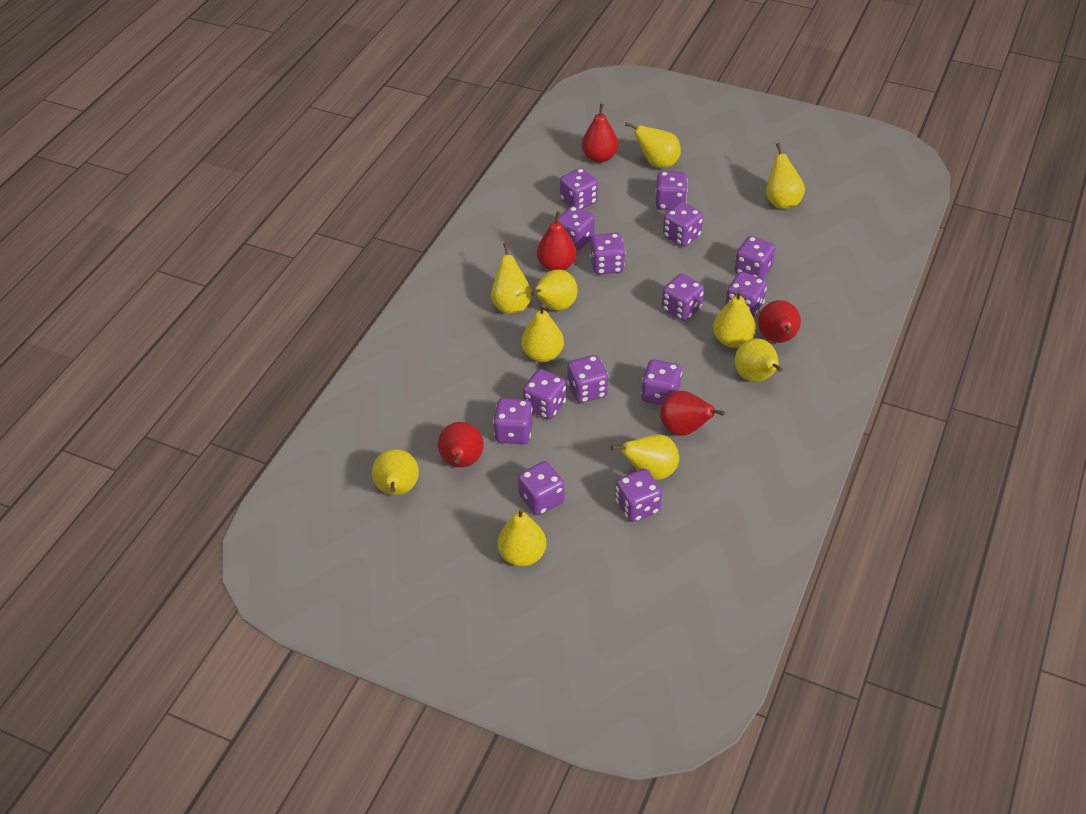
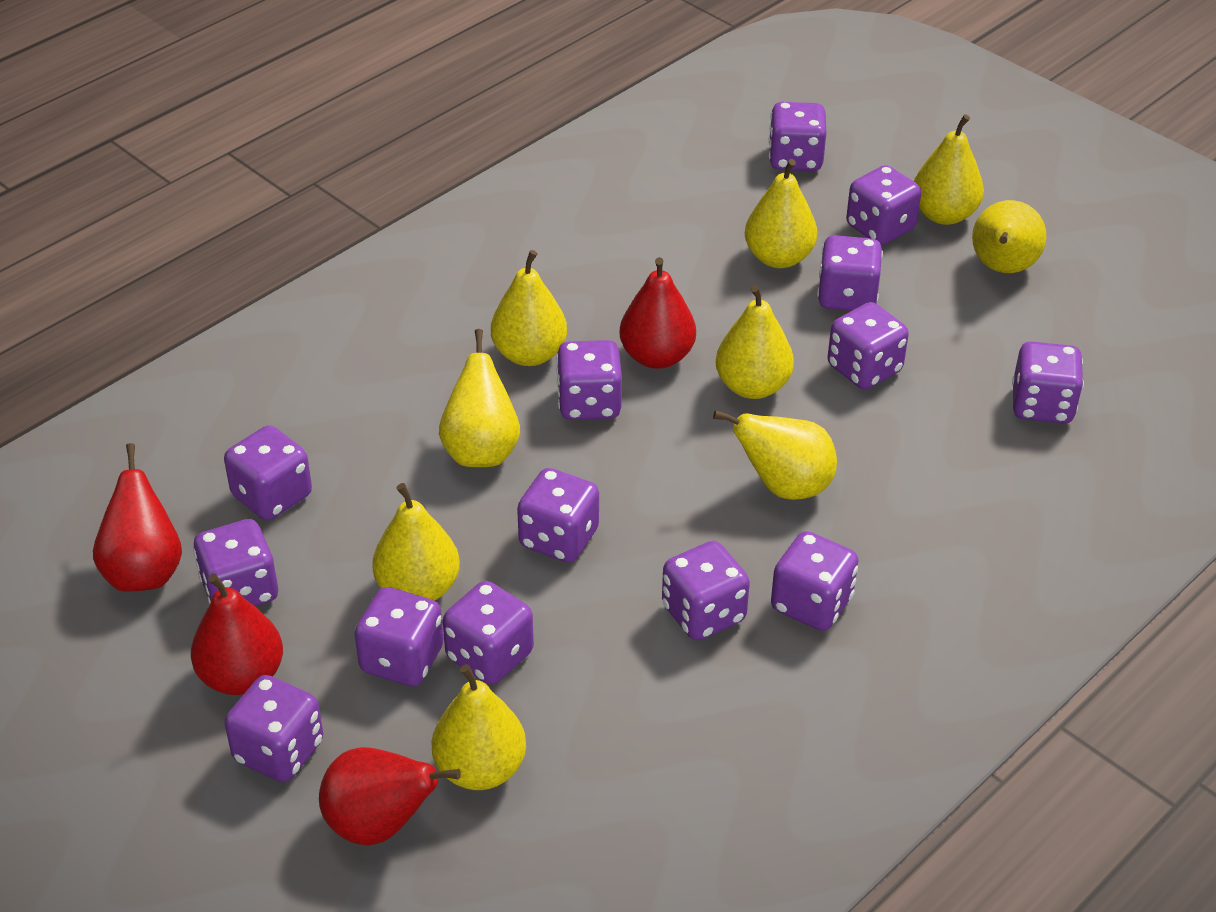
red pear: 5 -> 4
yellow pear: 10 -> 9

